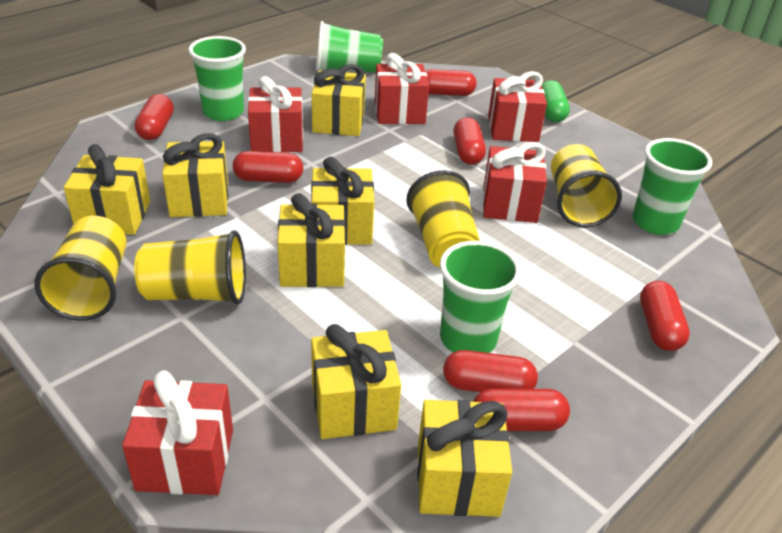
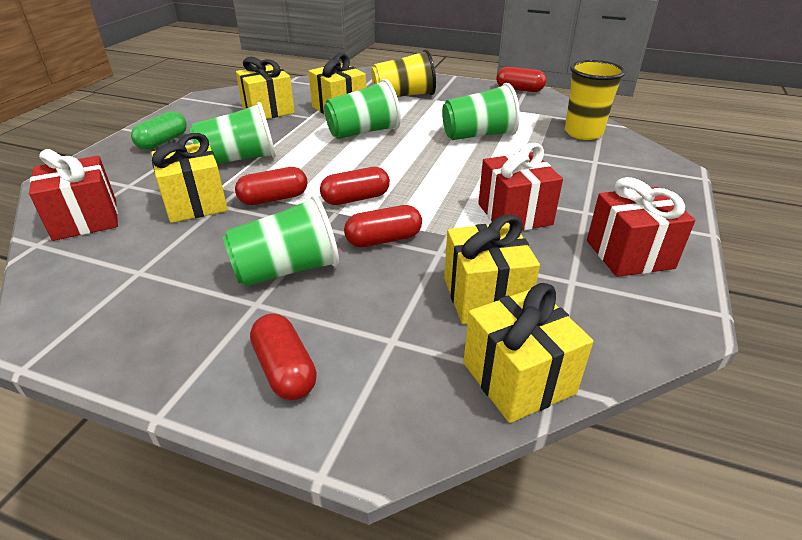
red capsule: 7 -> 5
red gift: 5 -> 3
yellow cup: 4 -> 2
yellow gift: 7 -> 5

